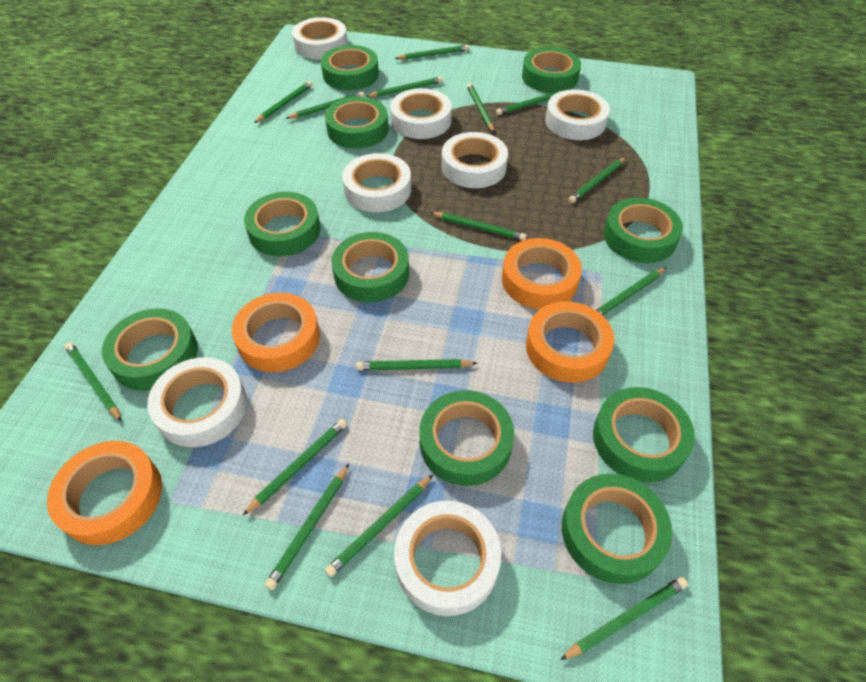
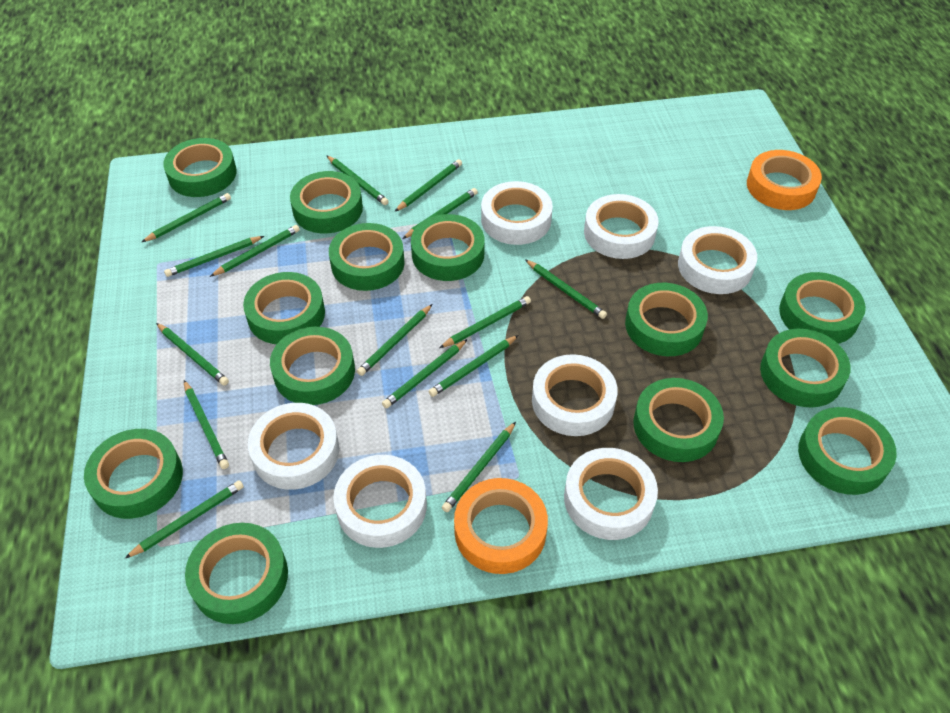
green tape: 10 -> 13
orange tape: 4 -> 2

